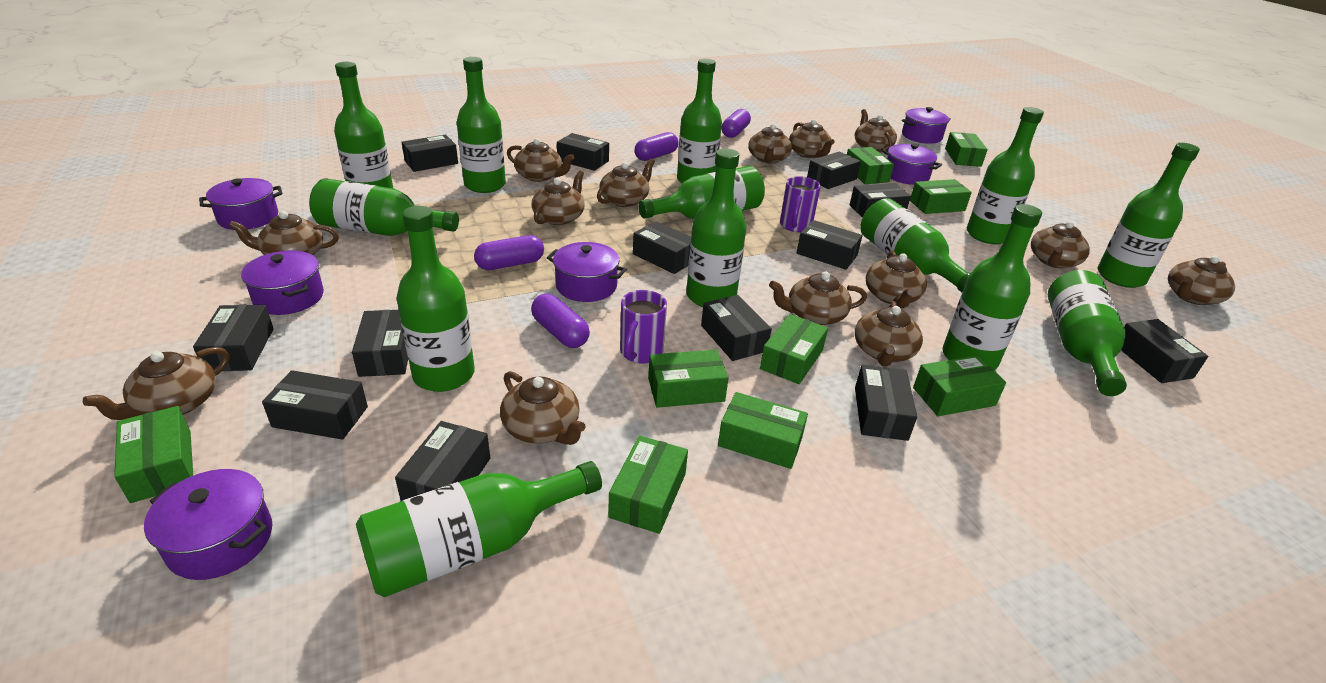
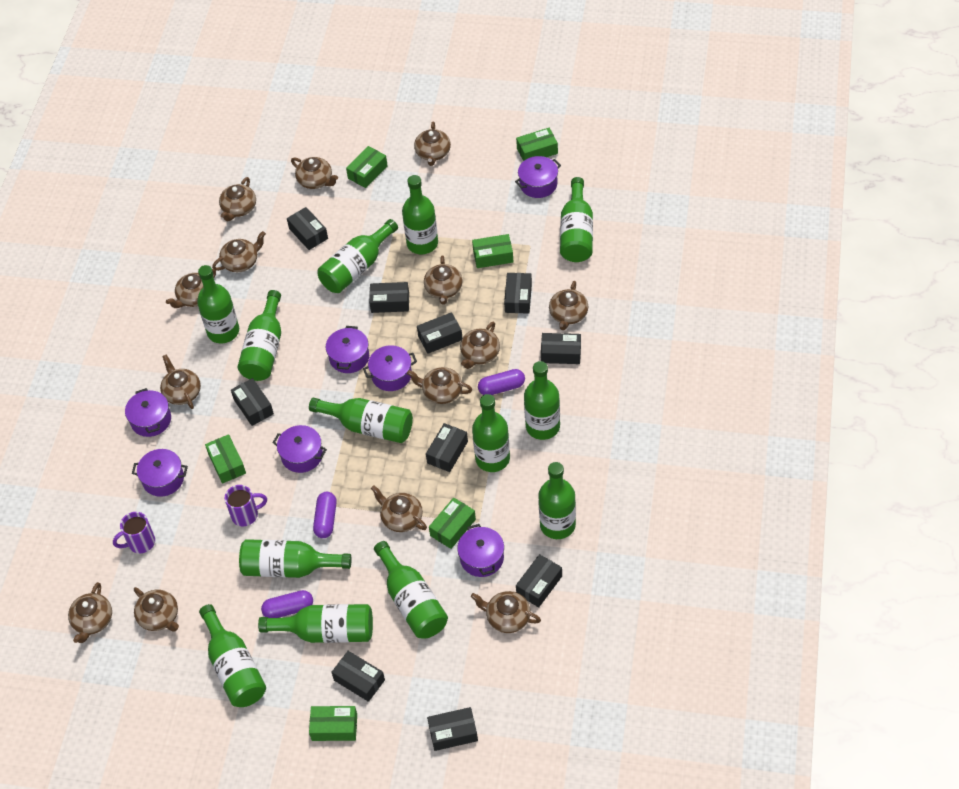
black box: 13 -> 10
green box: 9 -> 6
purple capsule: 4 -> 3
purple pot: 6 -> 7

